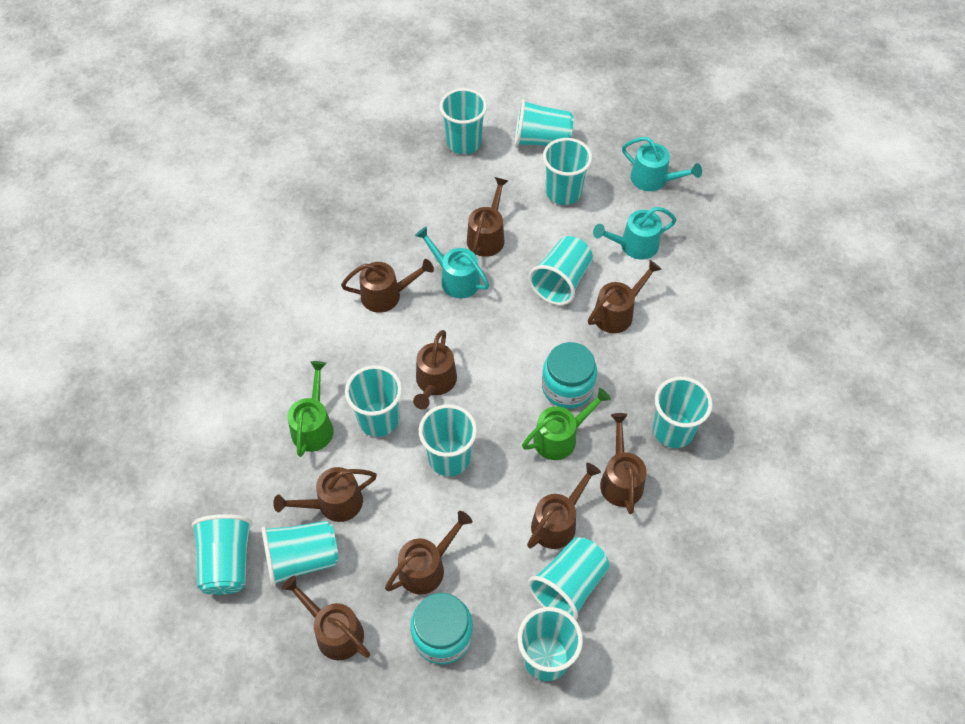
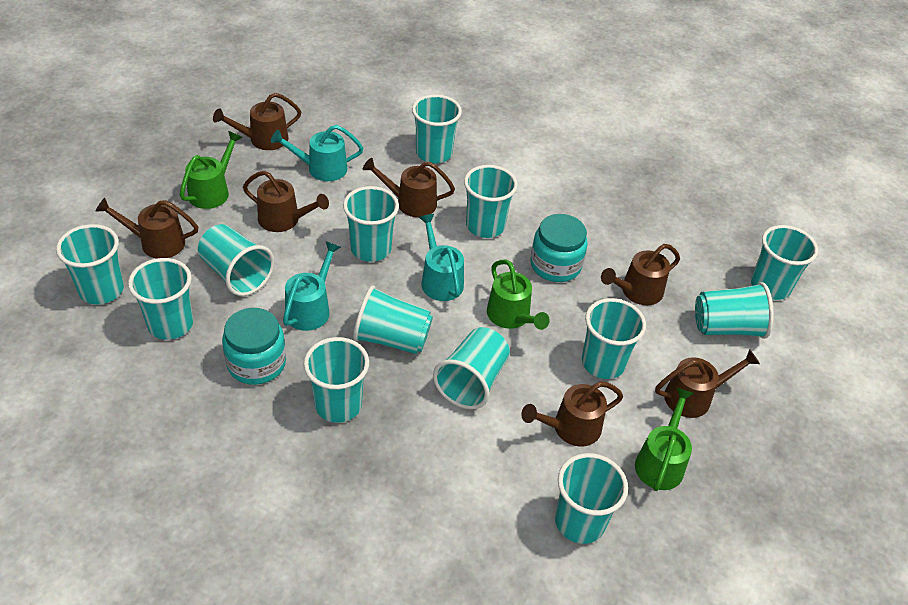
brown watering can: 9 -> 7
green watering can: 2 -> 3
turquoise cup: 11 -> 13

